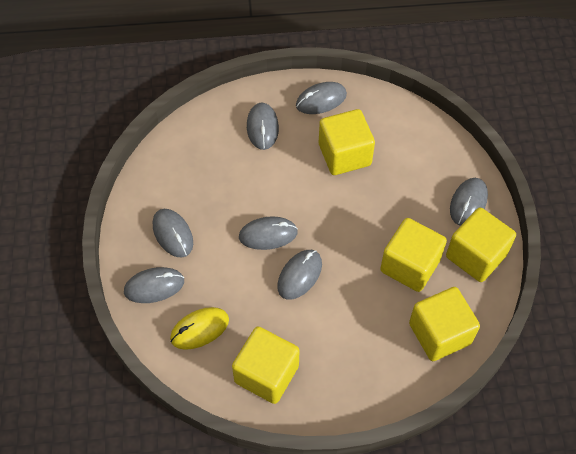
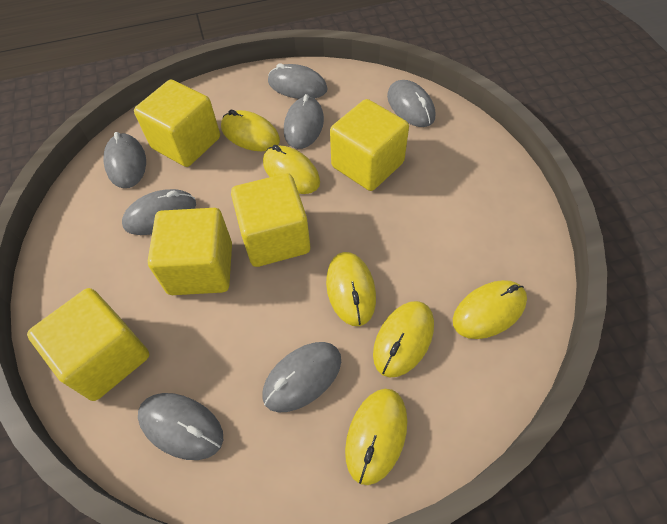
yellow mouse: 1 -> 6

